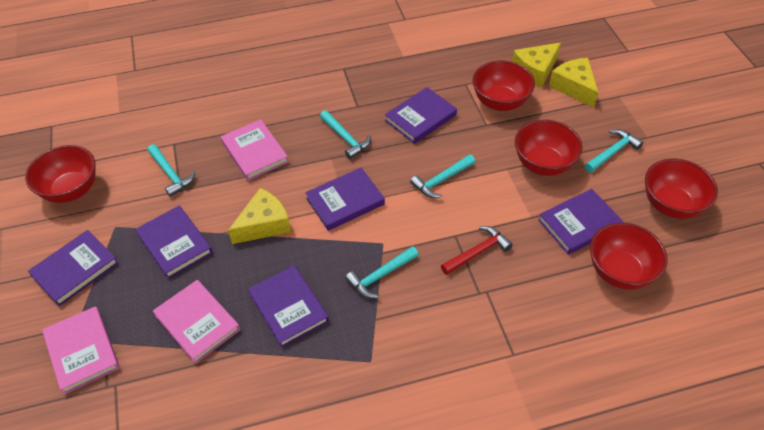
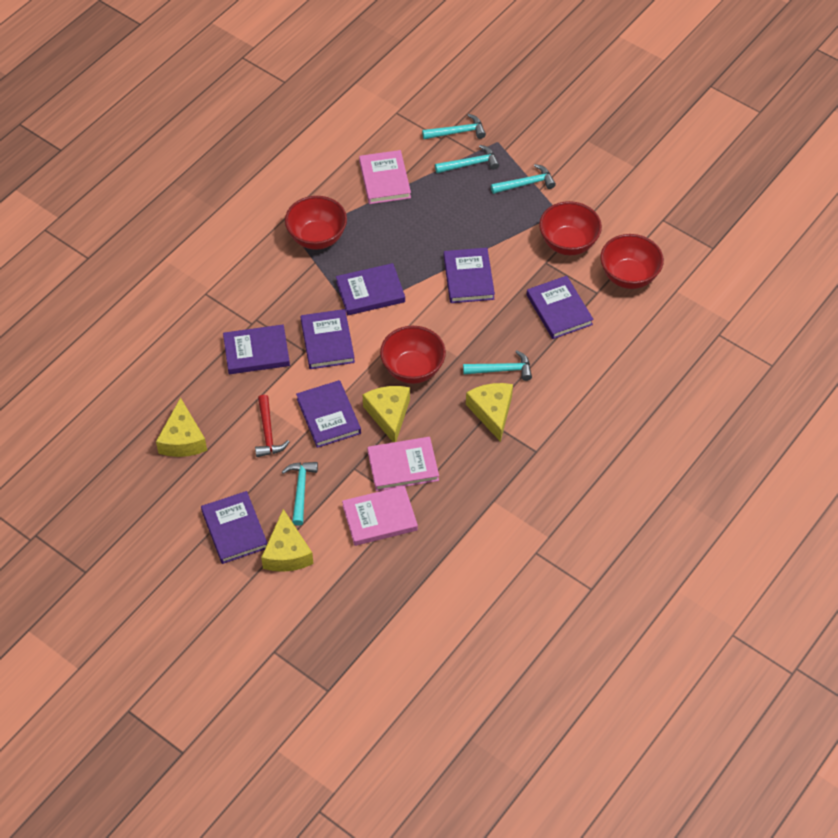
purple book: 6 -> 7
red bowl: 5 -> 4
yellow cheese: 3 -> 4

